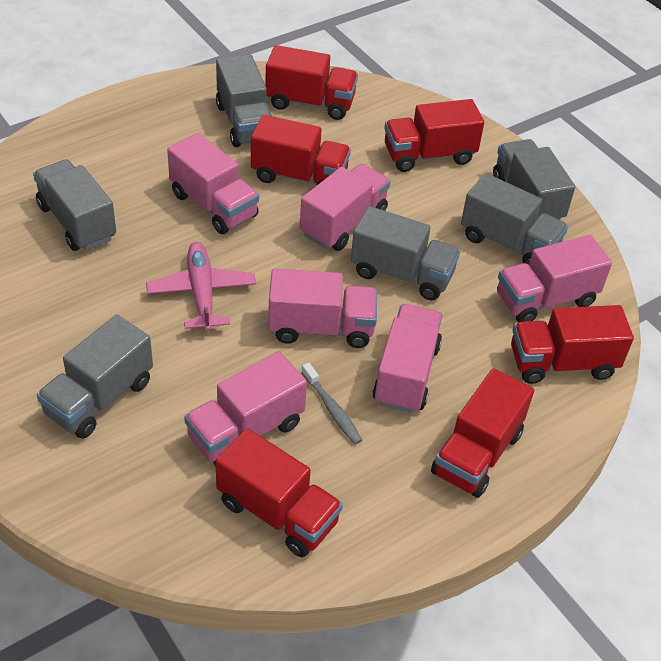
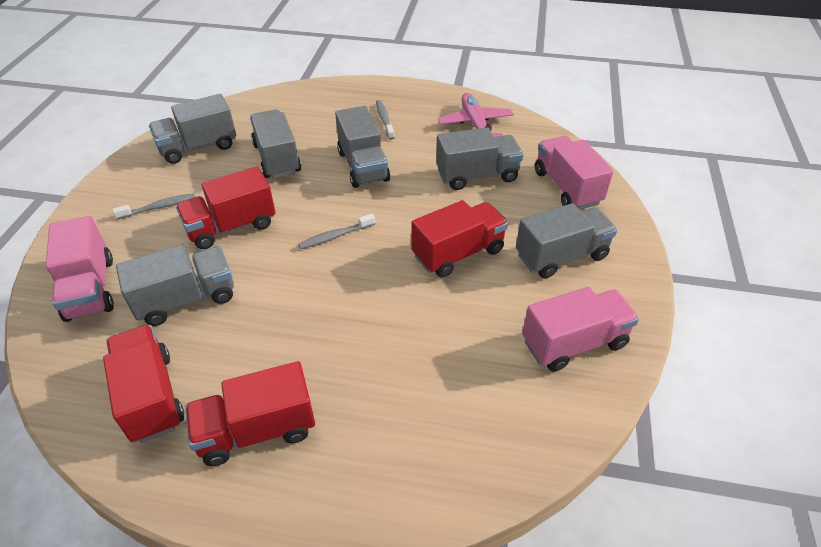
grey toothbrush: 1 -> 3
pink truck: 6 -> 3
red truck: 6 -> 4

